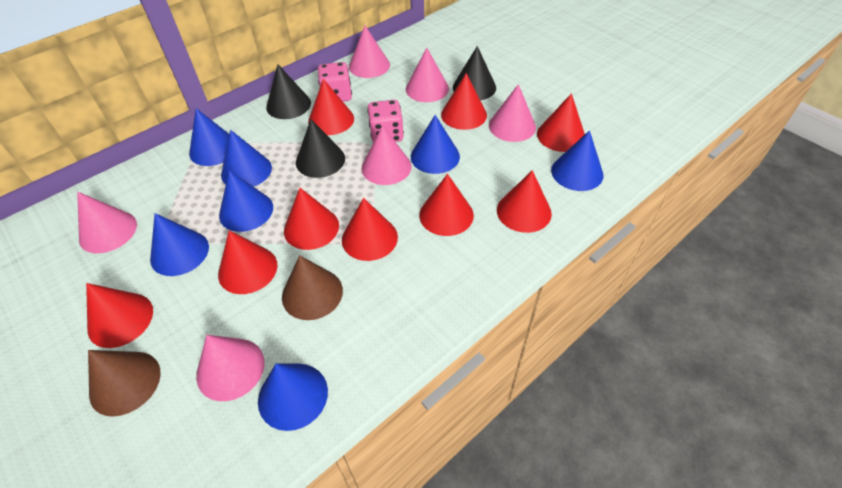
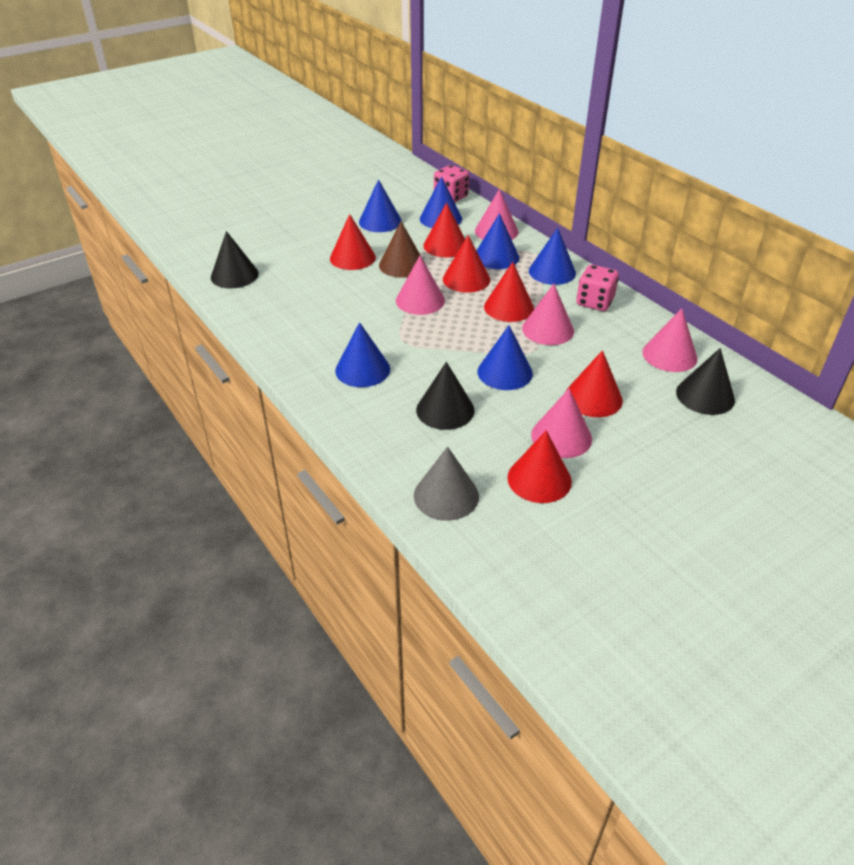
blue cone: 7 -> 6
brown cone: 2 -> 1
grey cone: 0 -> 1
pink cone: 6 -> 5
red cone: 9 -> 6

